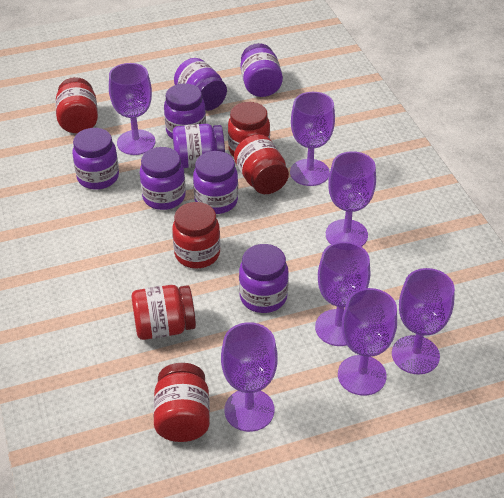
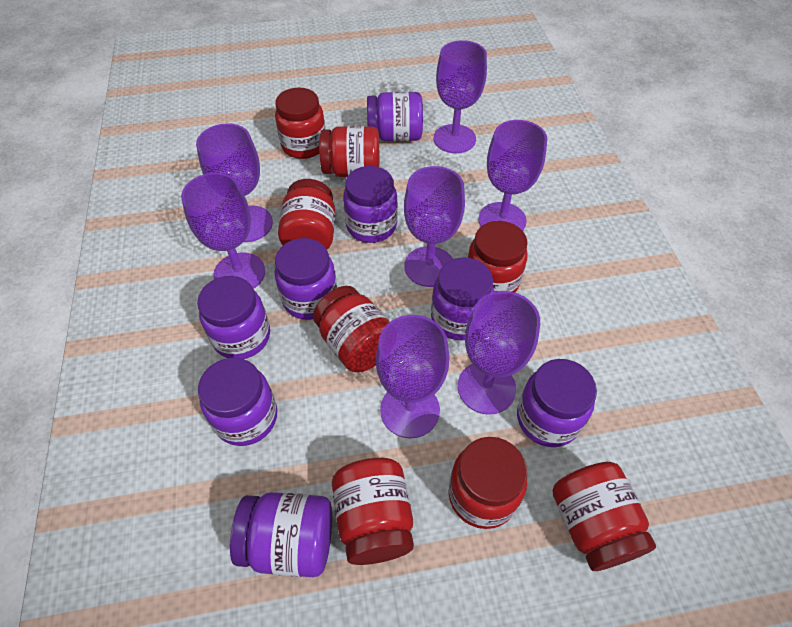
red jar: 6 -> 8

